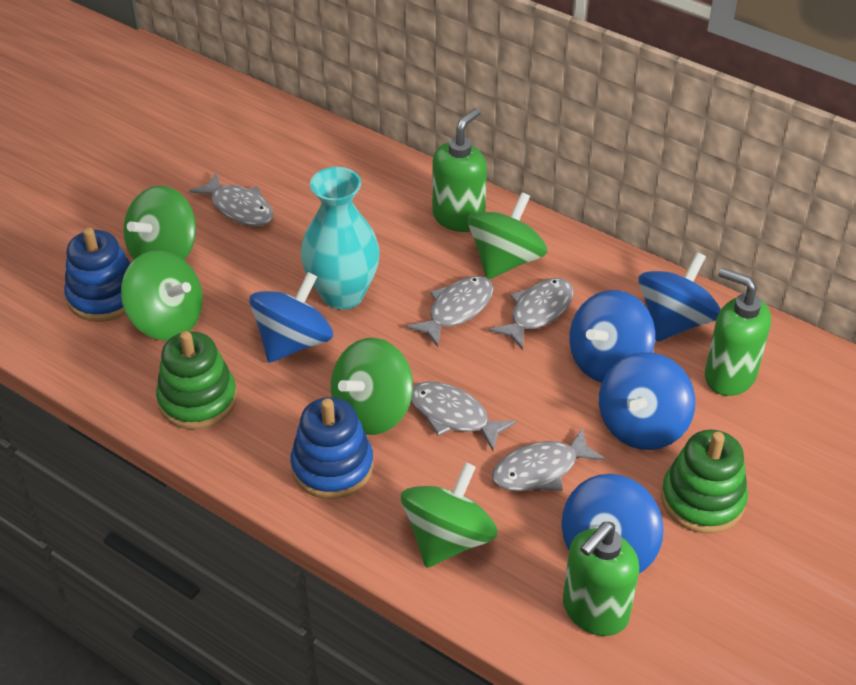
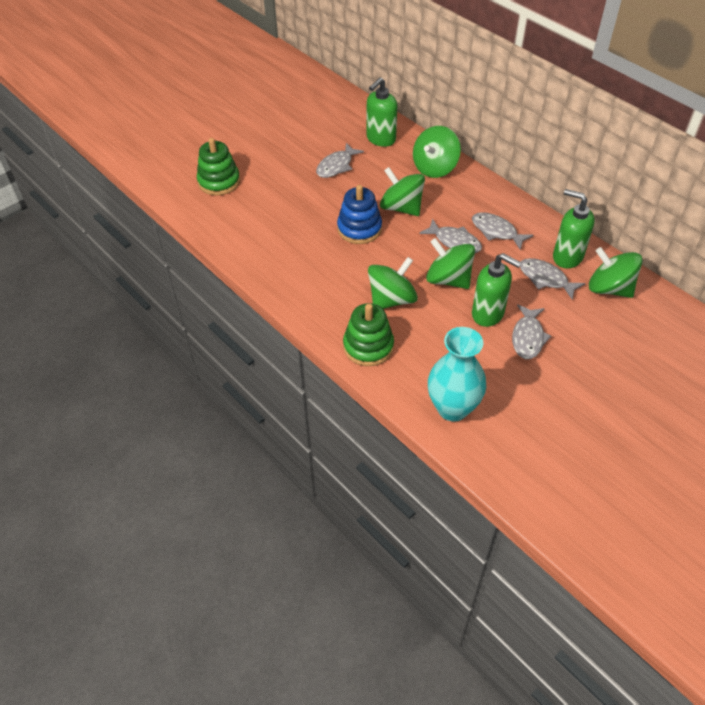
blue spinning top: 5 -> 0
blue stacking toy: 2 -> 1

